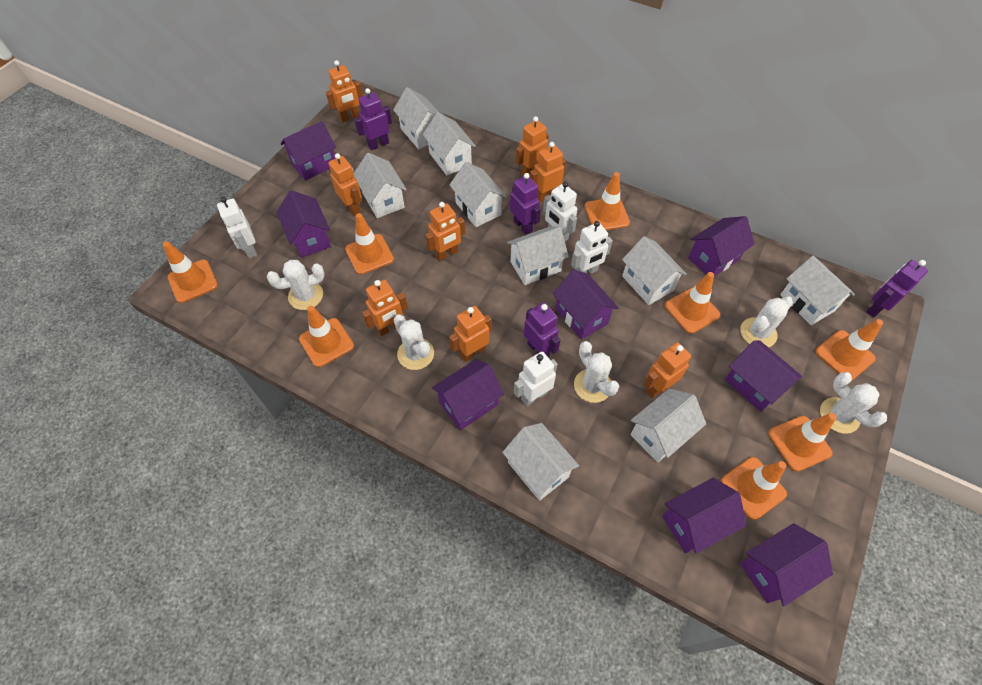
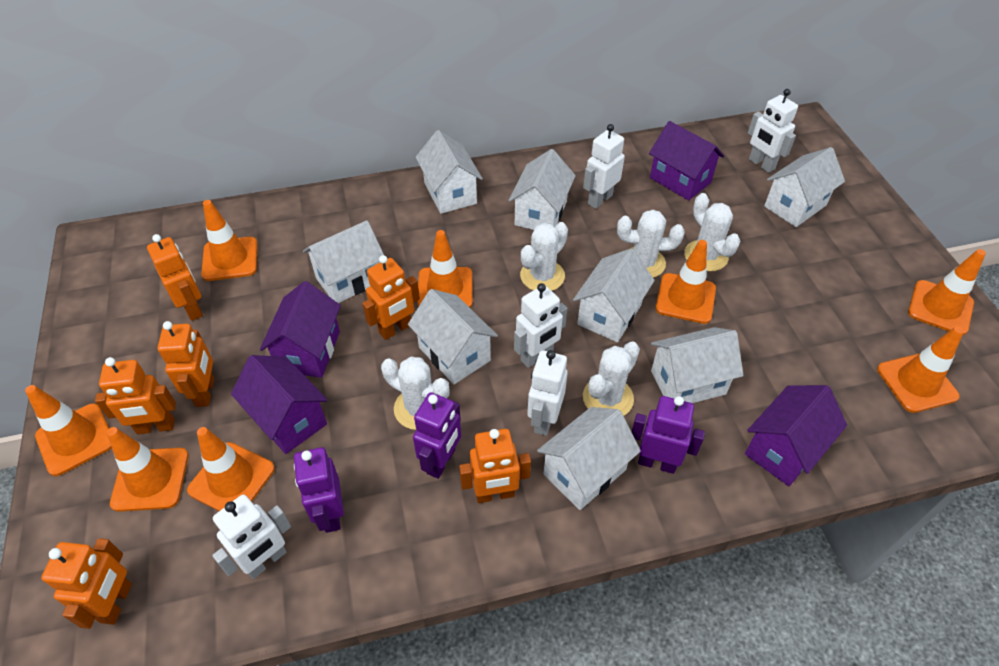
orange robot: 8 -> 6
purple house: 8 -> 4
purple robot: 4 -> 3
white house: 9 -> 8
white robot: 4 -> 5

